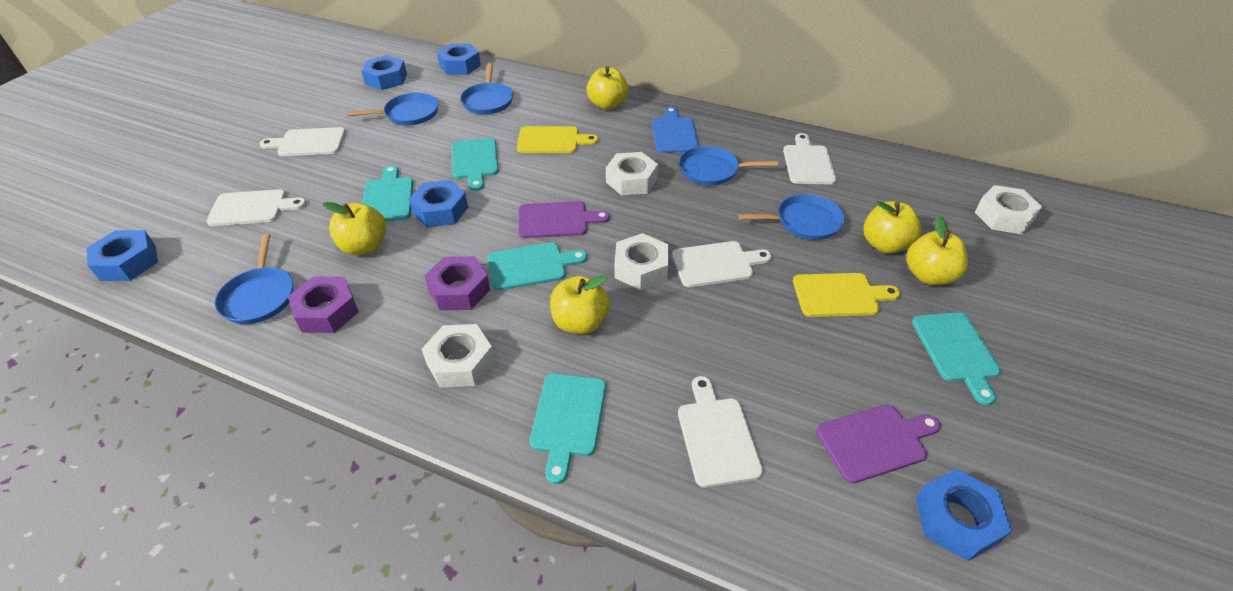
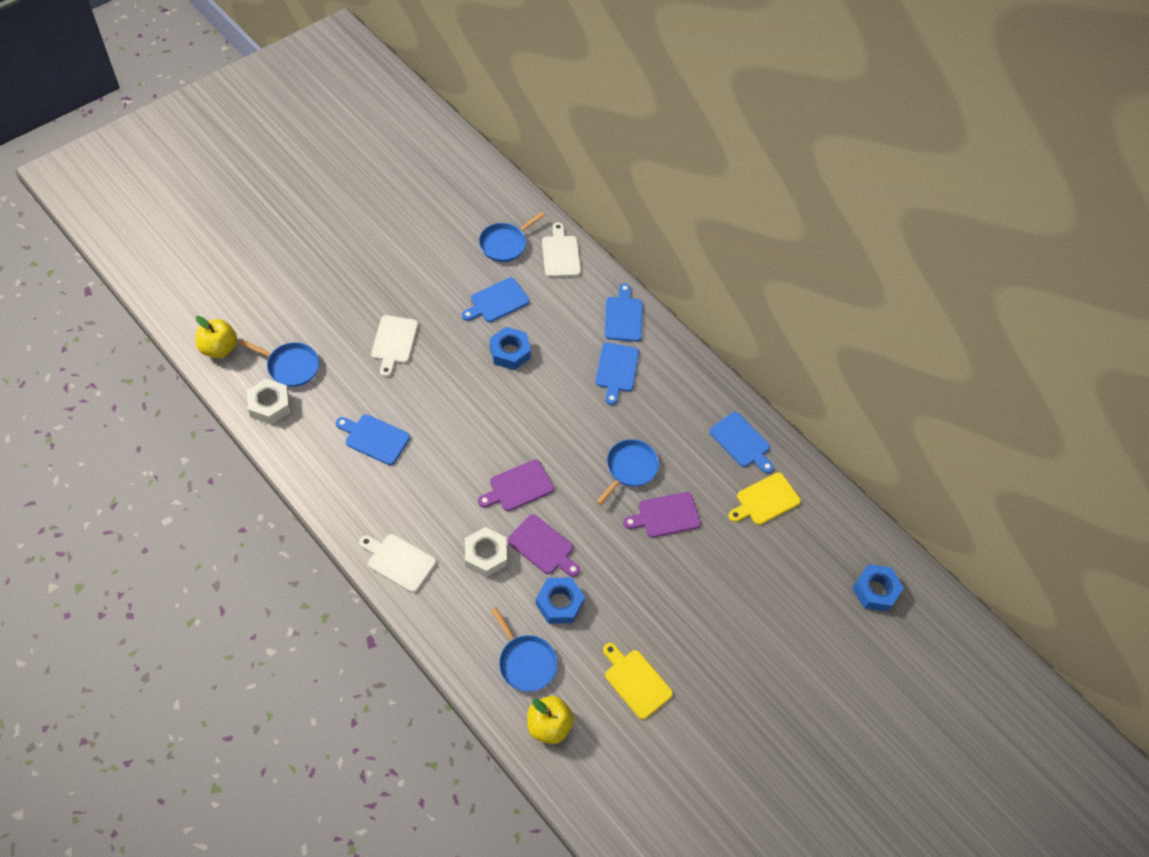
blue cutting board: 1 -> 5
blue nut: 5 -> 3
blue pan: 5 -> 4
purple cutting board: 2 -> 3
purple nut: 2 -> 0
turquoise cutting board: 5 -> 0
white cutting board: 5 -> 3
white nut: 4 -> 2
yellow apple: 5 -> 2

